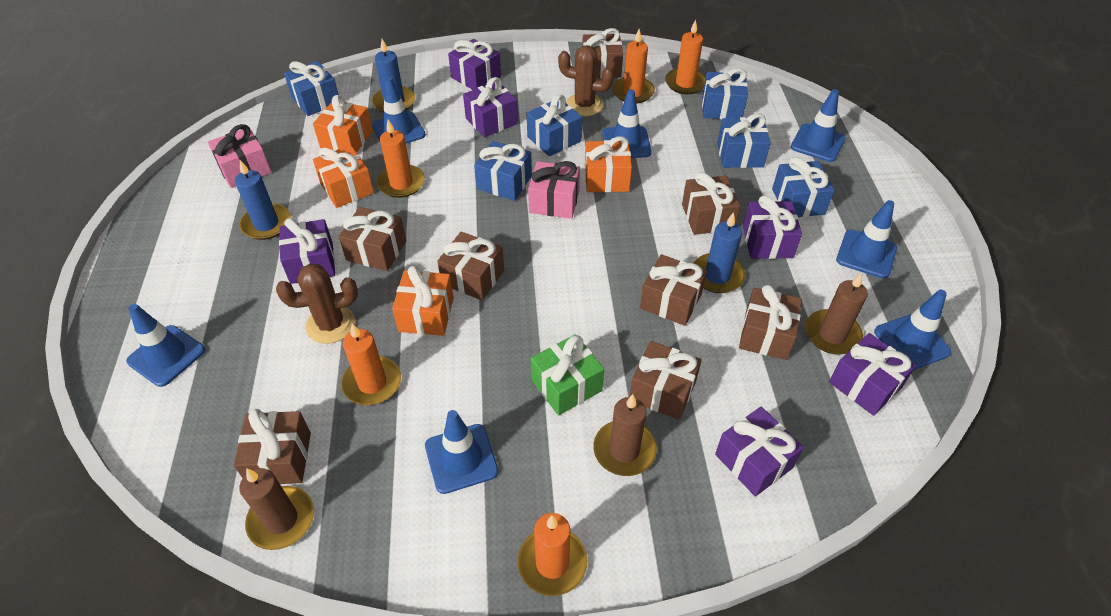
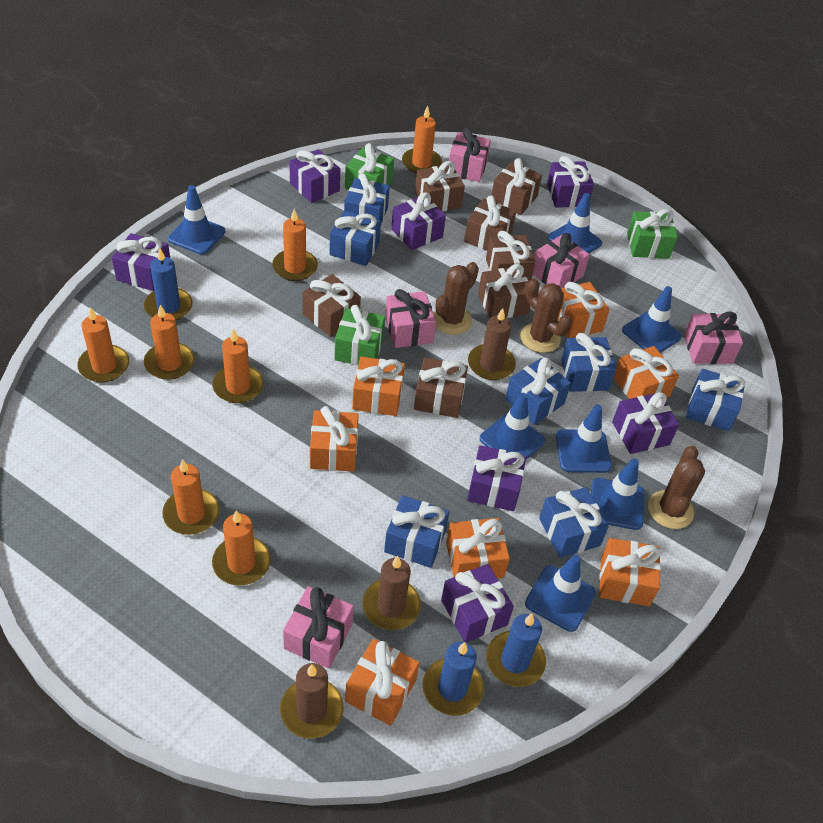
blue gift: 6 -> 7
brown cactus: 2 -> 3
brown gift: 8 -> 7
green gift: 1 -> 3
orange candle: 5 -> 7
orange gift: 4 -> 7
pink gift: 2 -> 5
purple gift: 6 -> 7

